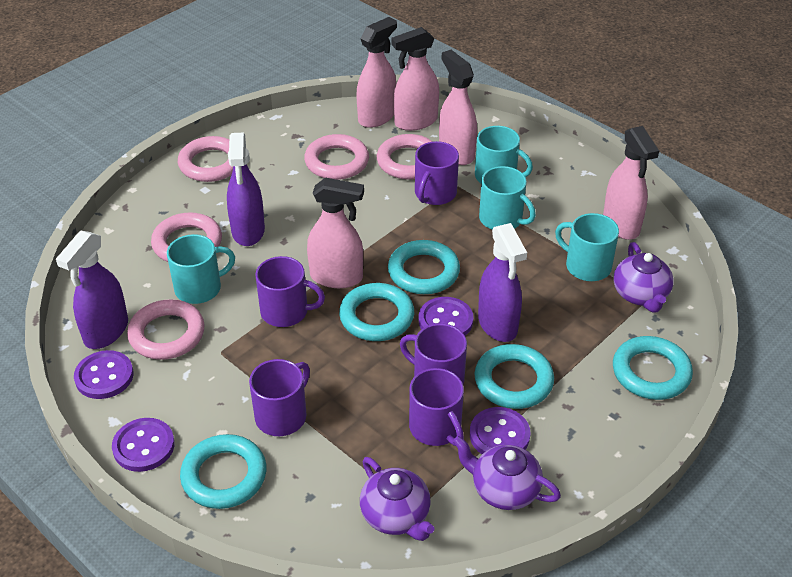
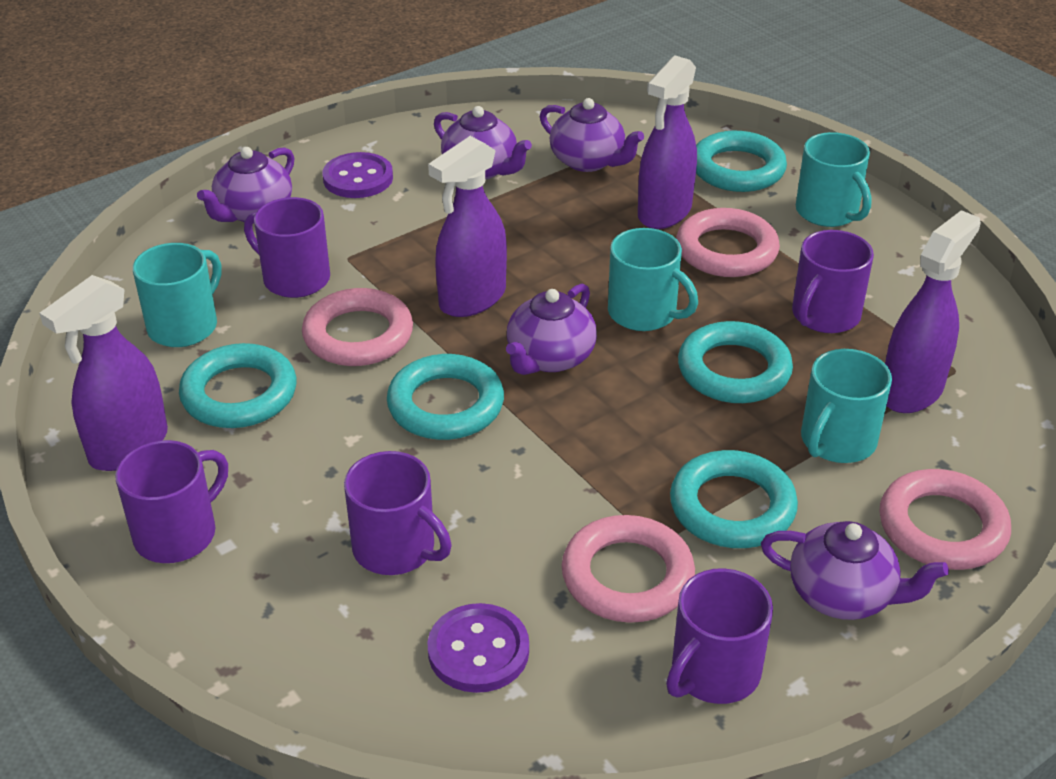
pink ring: 5 -> 4
pink spray bottle: 5 -> 0
purple button: 4 -> 2
purple spray bottle: 3 -> 4
purple teapot: 3 -> 5

